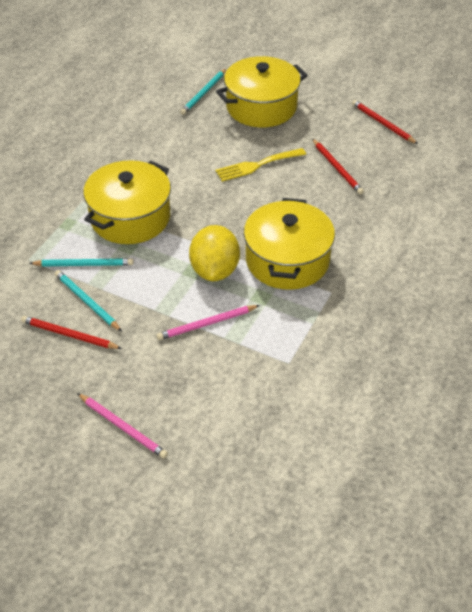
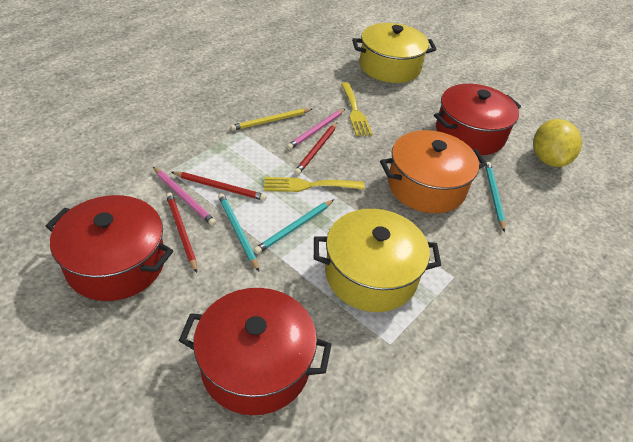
orange pot: 0 -> 1
red pot: 0 -> 3
yellow fork: 1 -> 2
yellow pencil: 0 -> 1
yellow pot: 3 -> 2

